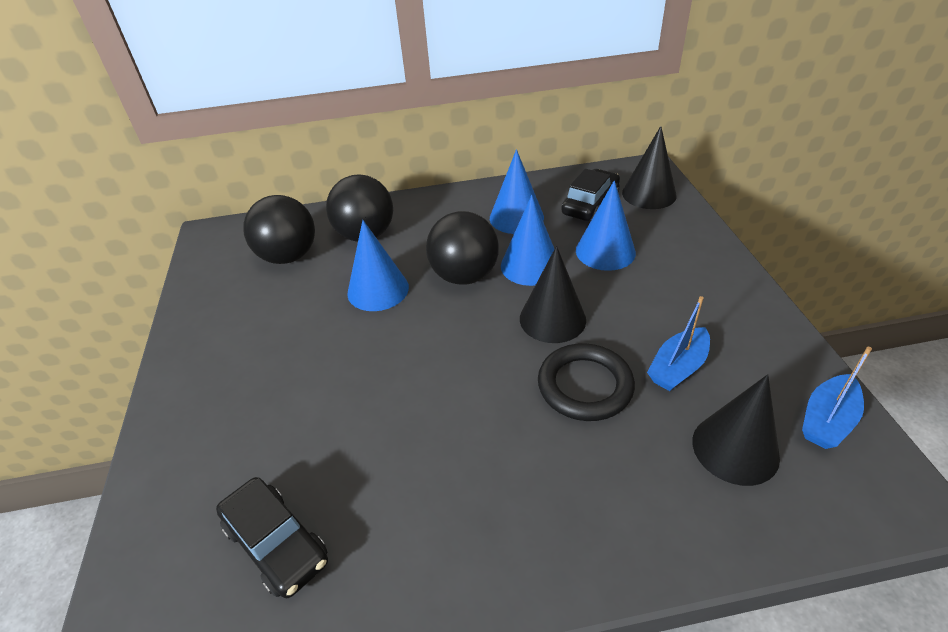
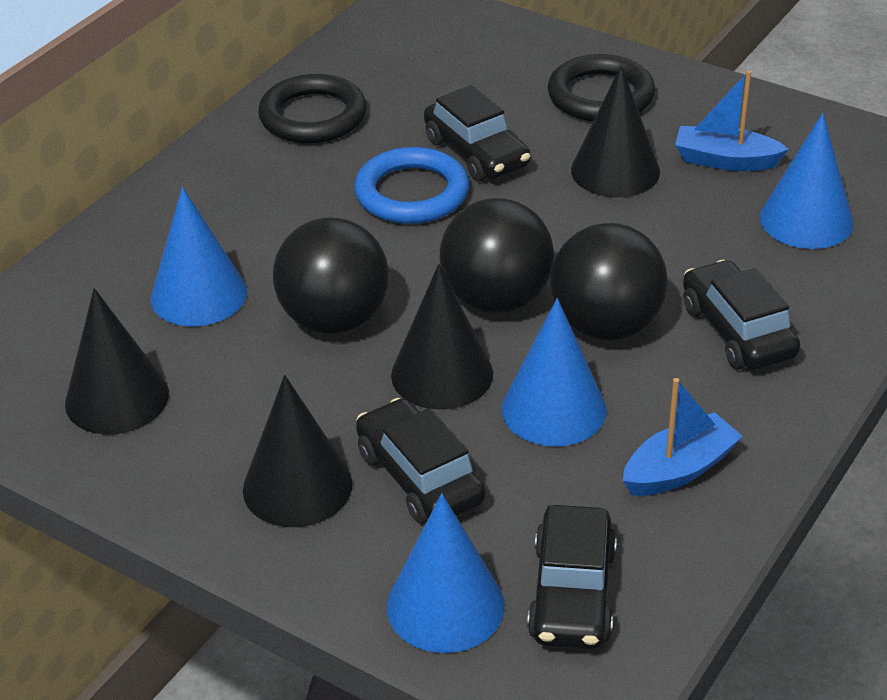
black car: 2 -> 4
black cone: 3 -> 4
black ring: 1 -> 2
blue ring: 0 -> 1

